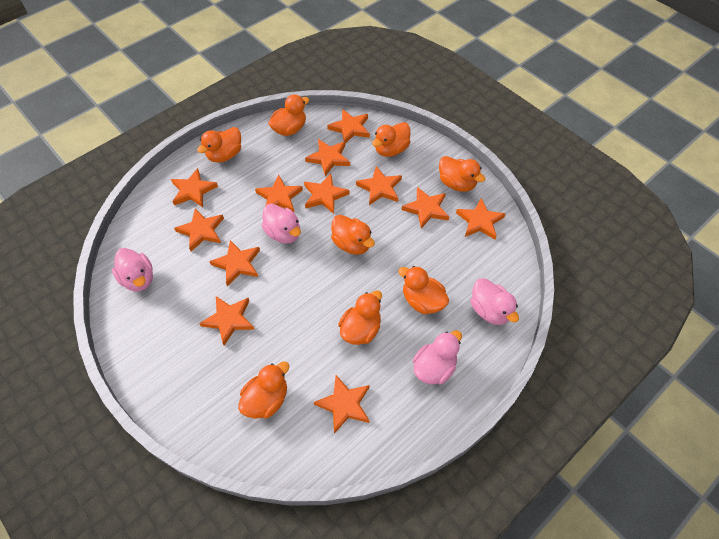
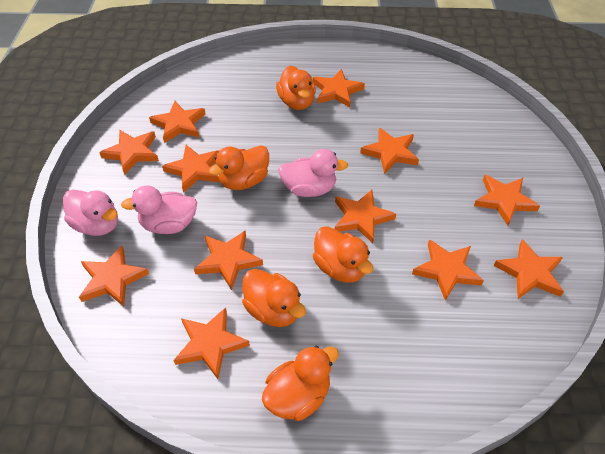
orange duck: 8 -> 5
pink duck: 4 -> 3

